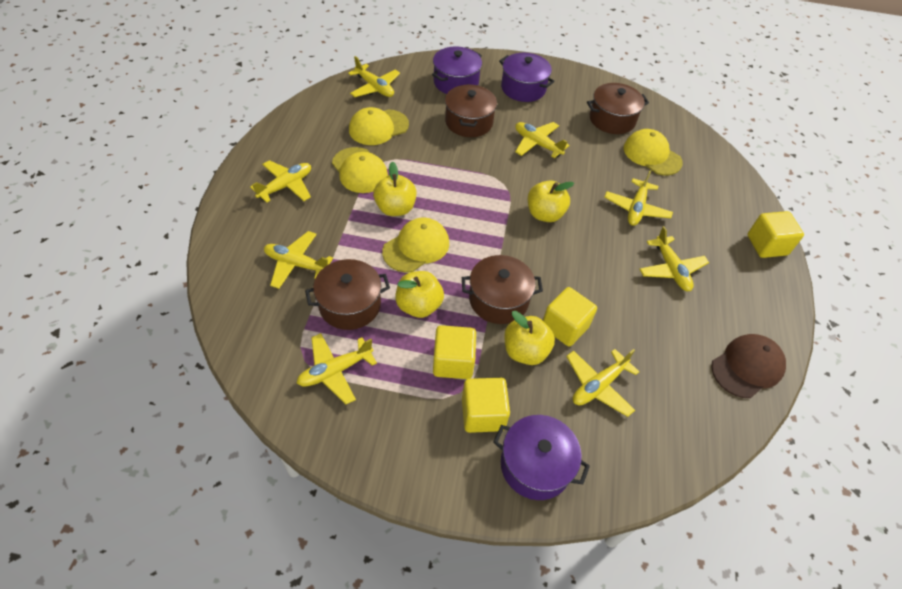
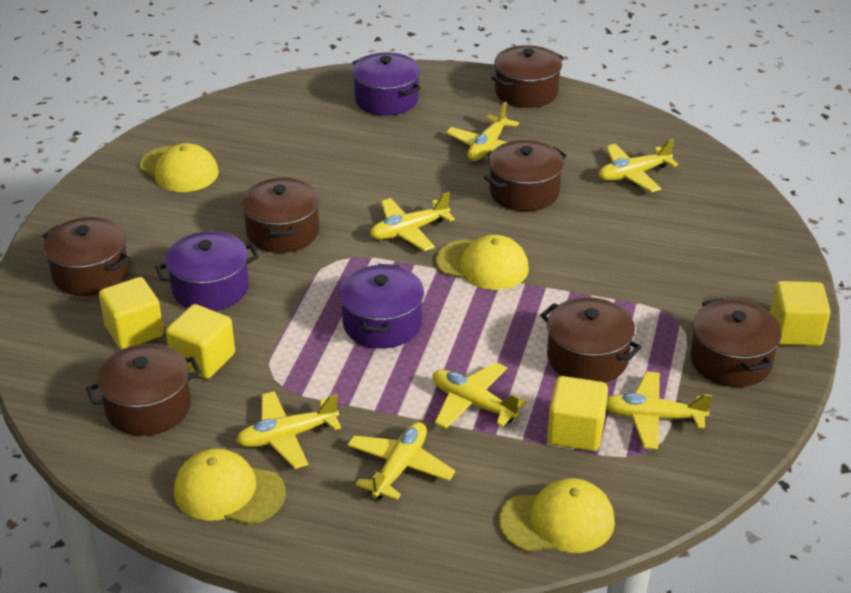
brown cap: 1 -> 0
brown pot: 4 -> 7
yellow apple: 4 -> 0
yellow plane: 8 -> 7

